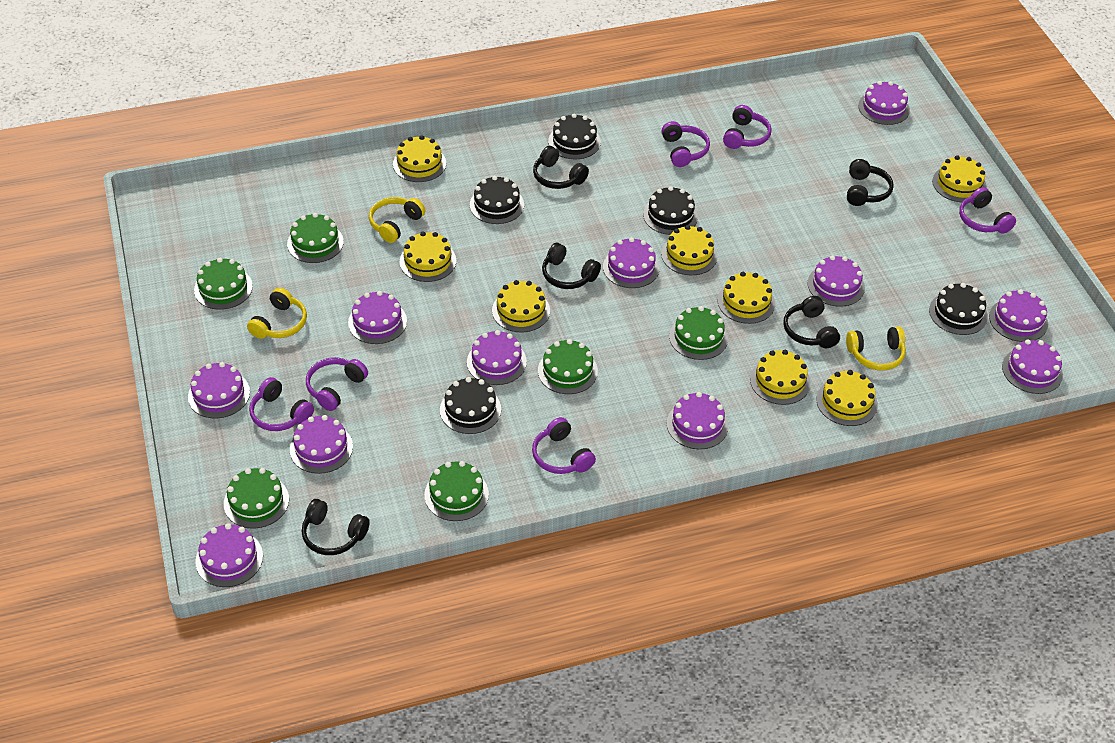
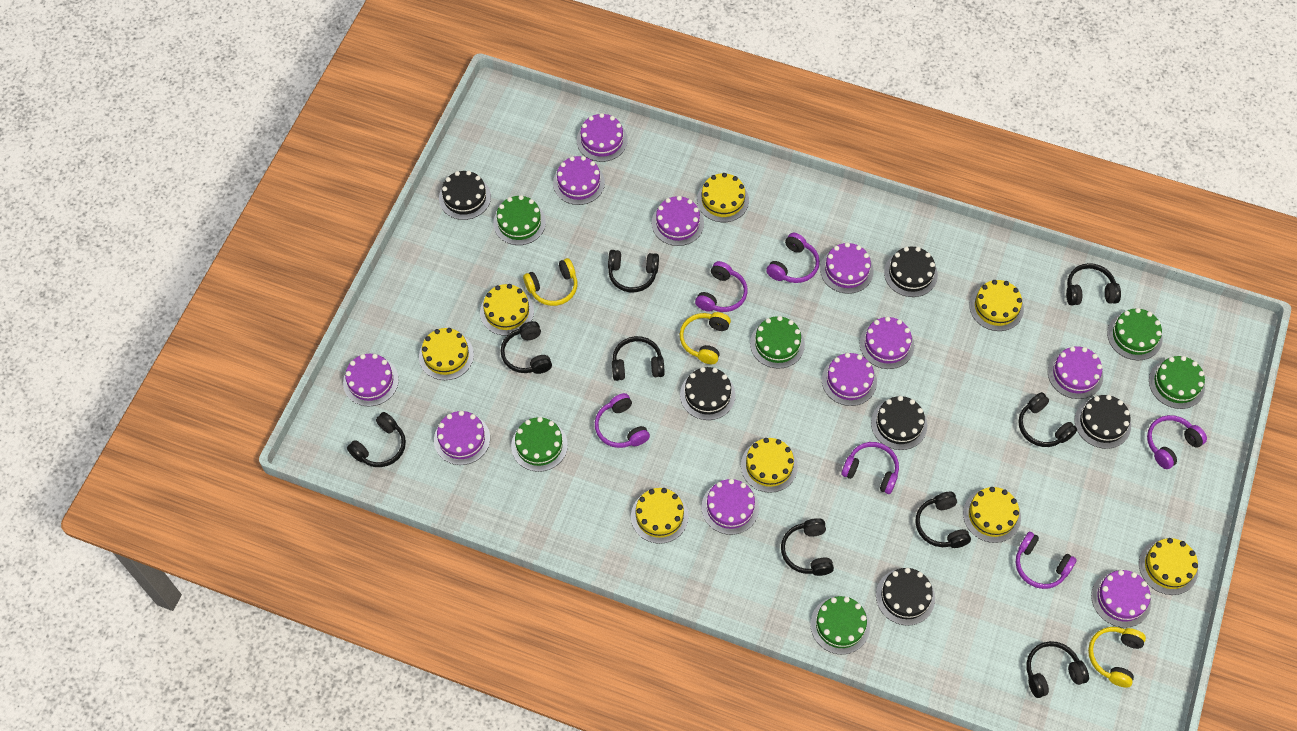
black cake: 5 -> 6
black headphones: 5 -> 9

